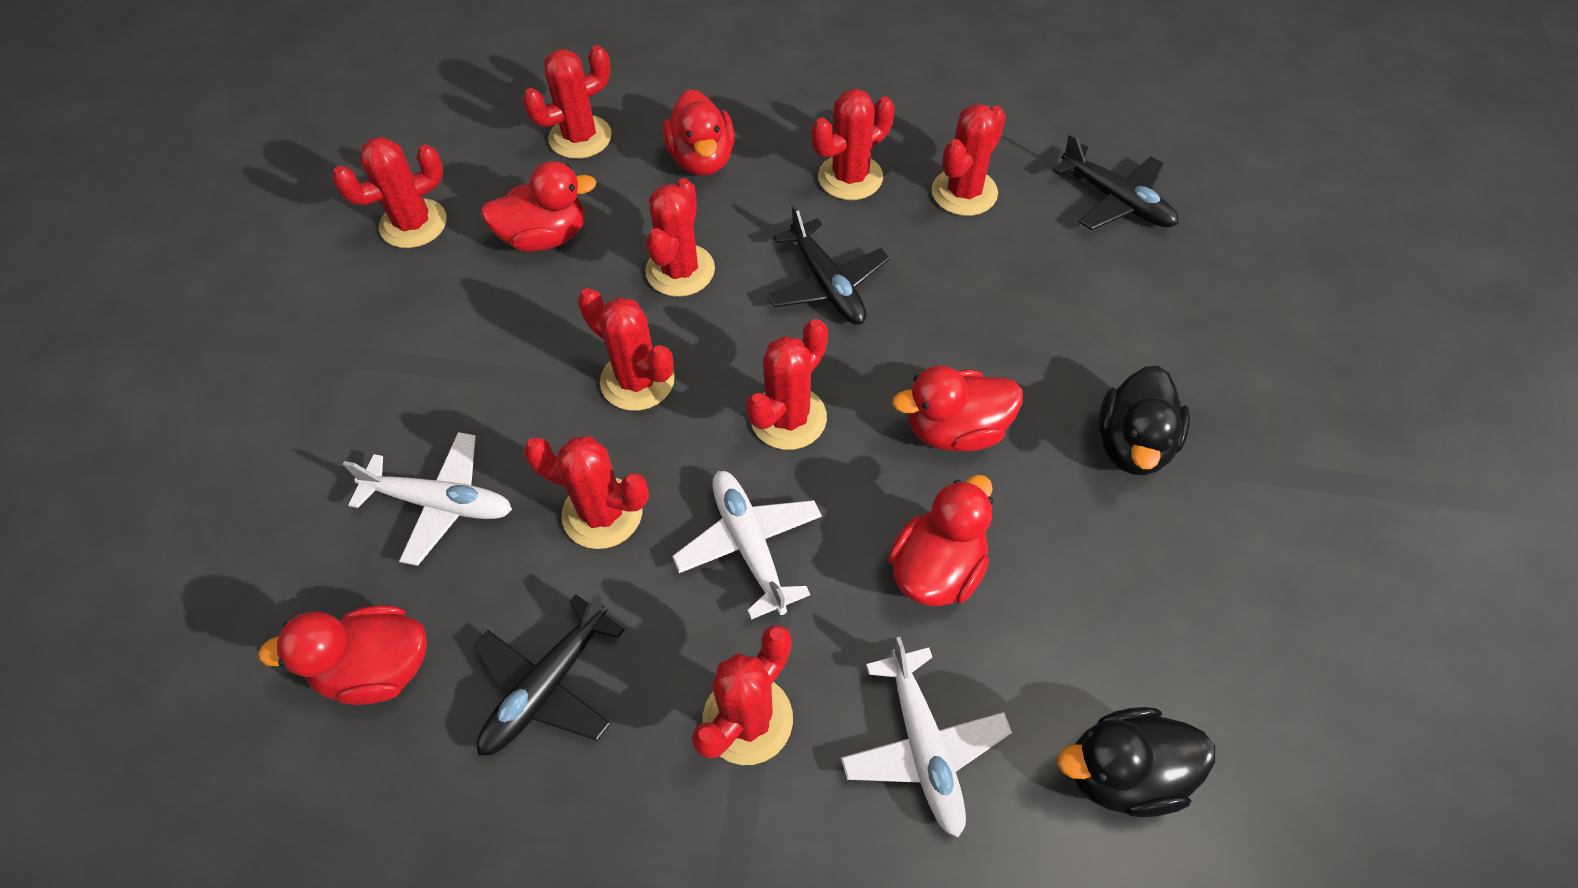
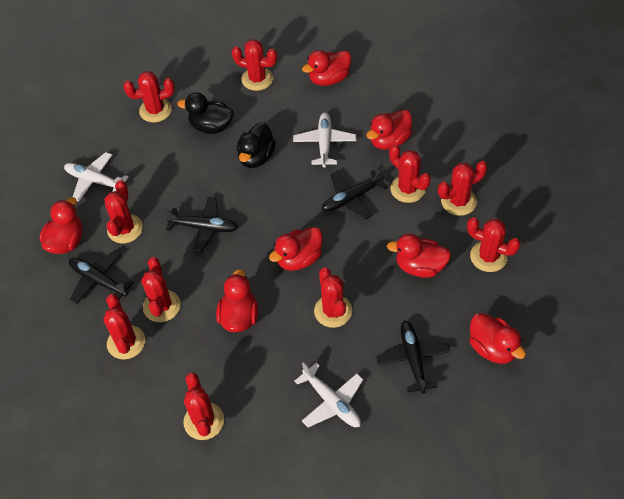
black plane: 3 -> 4
red cactus: 9 -> 10
red duck: 5 -> 7

